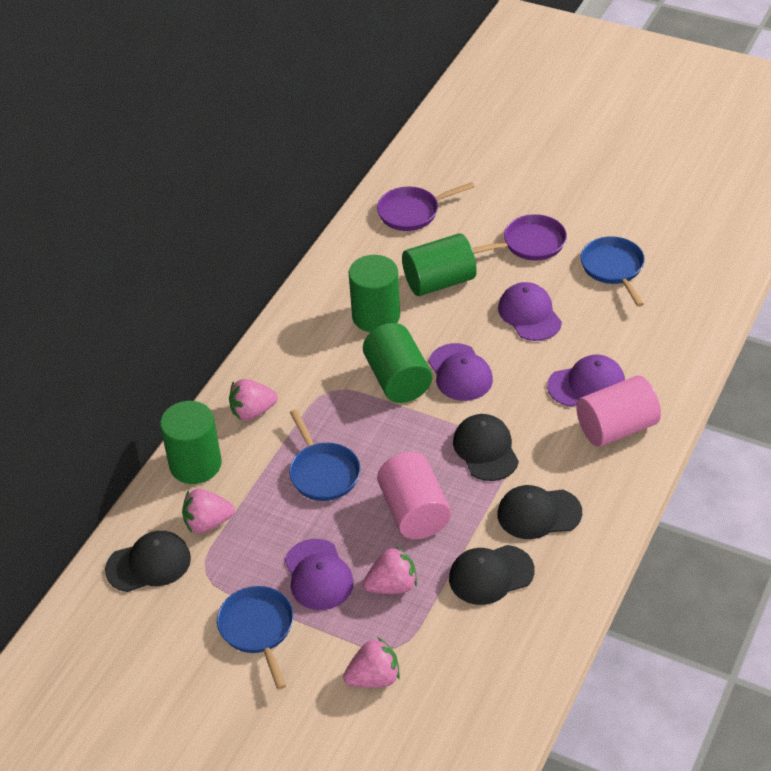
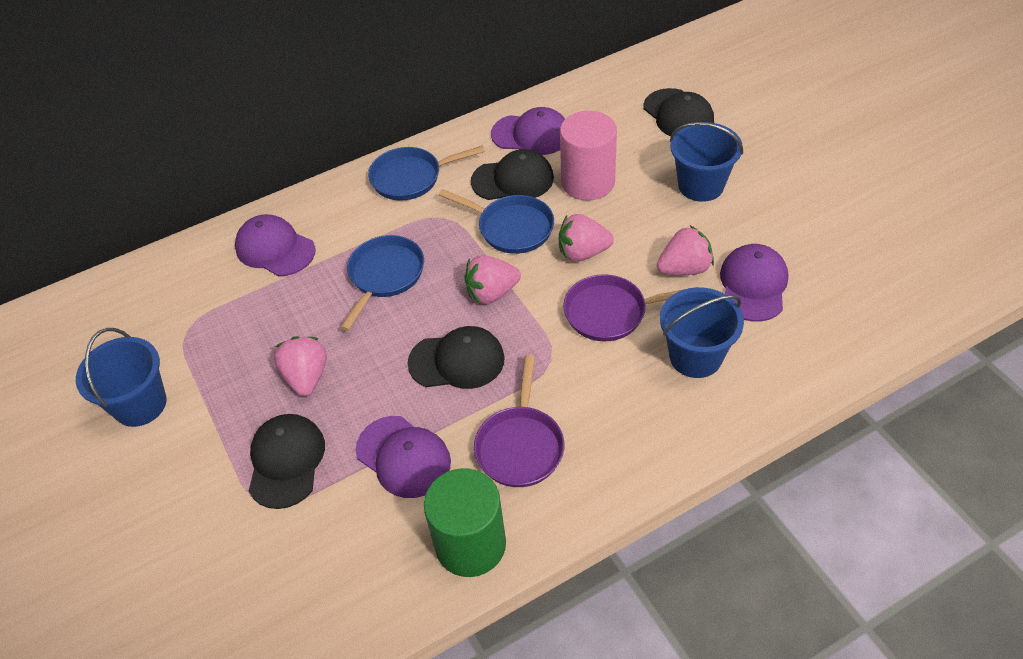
blue bucket: 0 -> 3
green cylinder: 4 -> 1
pink cylinder: 2 -> 1

